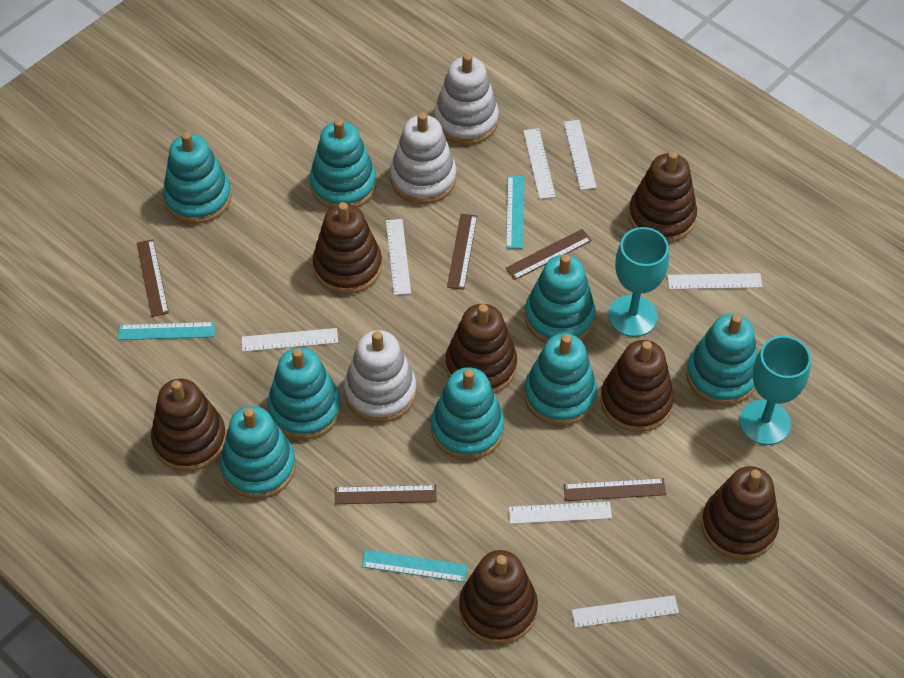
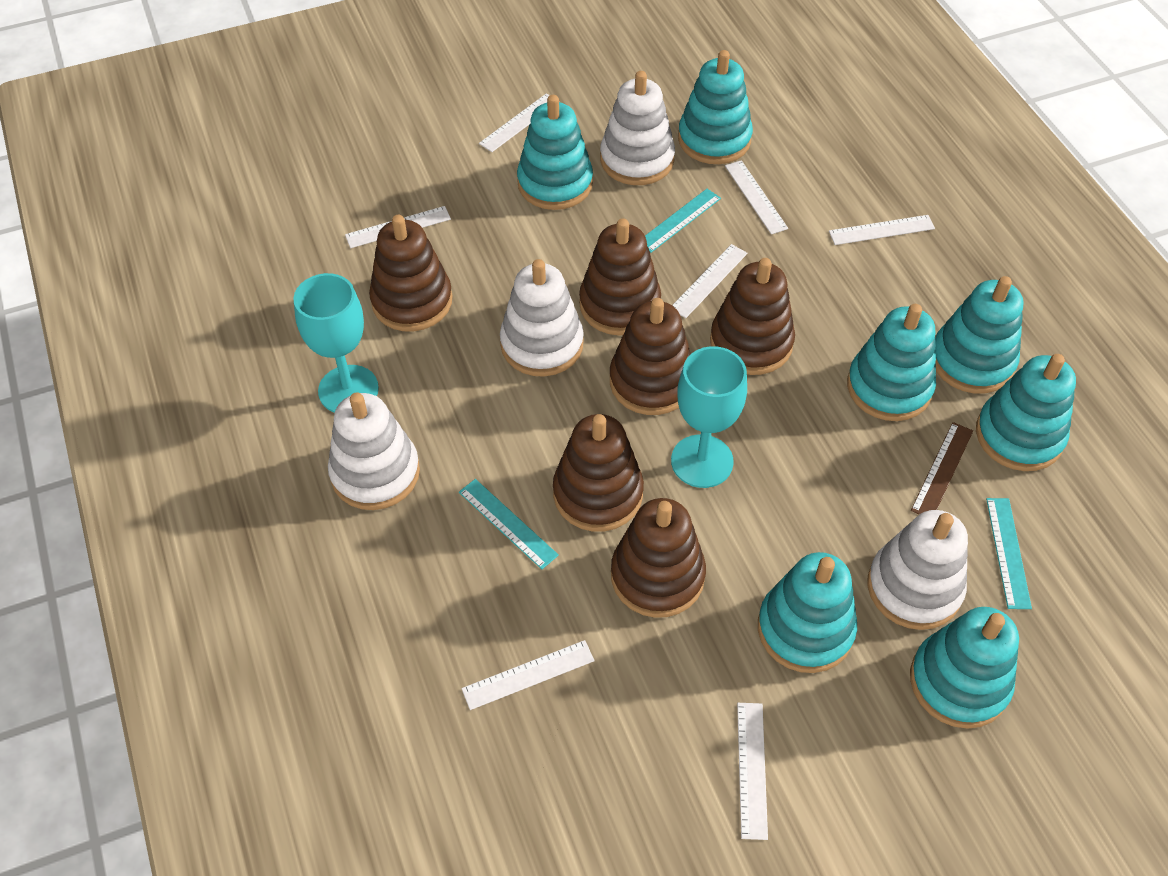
brown ruler: 5 -> 1
brown stacking toy: 7 -> 6
turquoise stacking toy: 8 -> 7
white stacking toy: 3 -> 4

